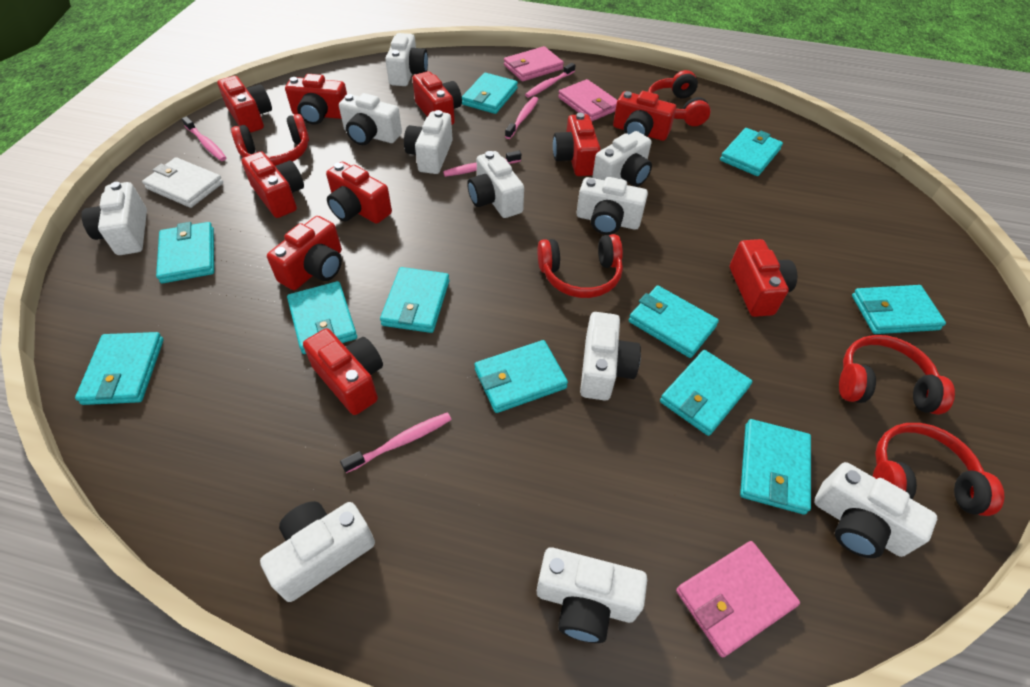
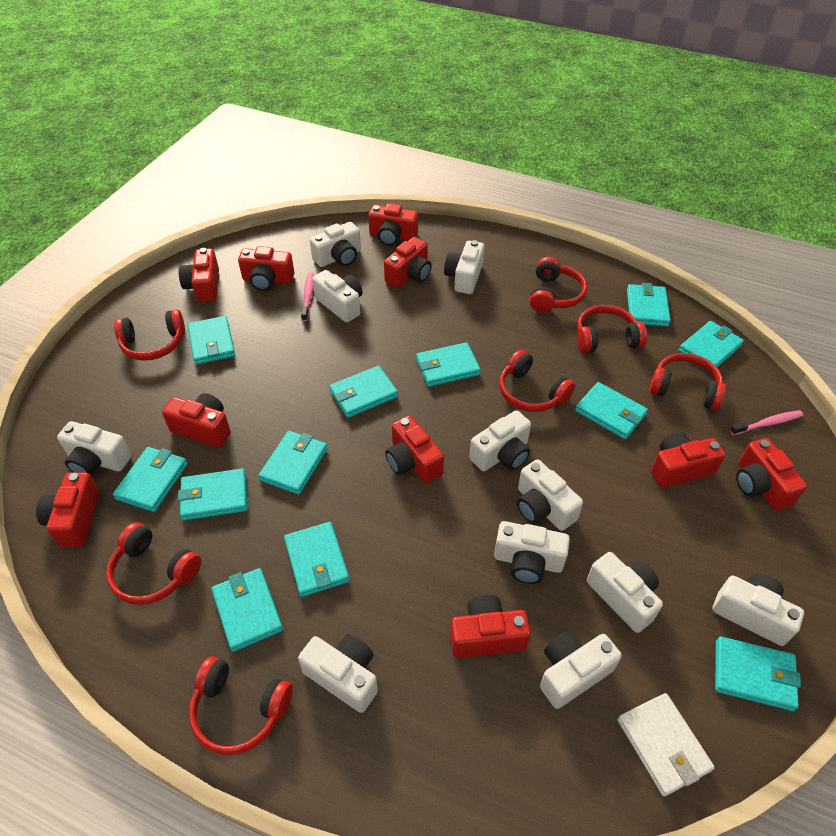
pink toothbrush: 5 -> 2
pink wallet: 3 -> 0
red headphones: 5 -> 7
turquoise wallet: 11 -> 12

